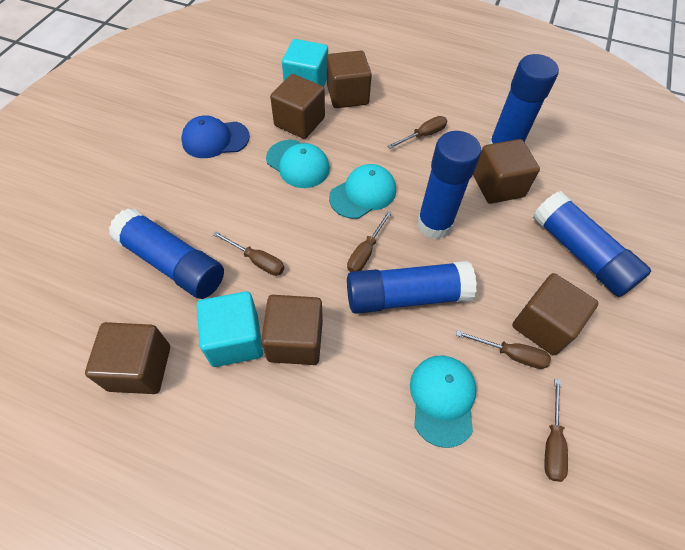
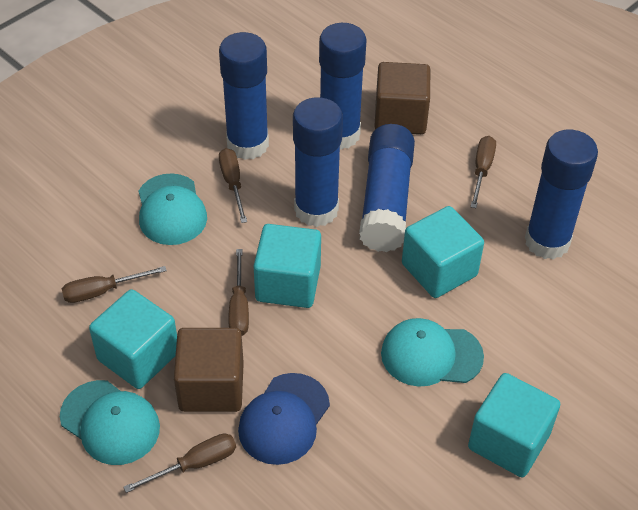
brown cube: 6 -> 2
turquoise cube: 2 -> 4

